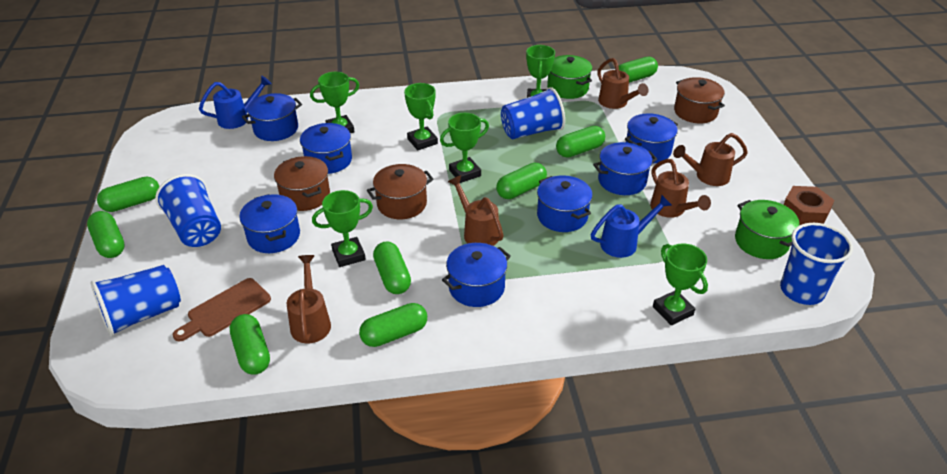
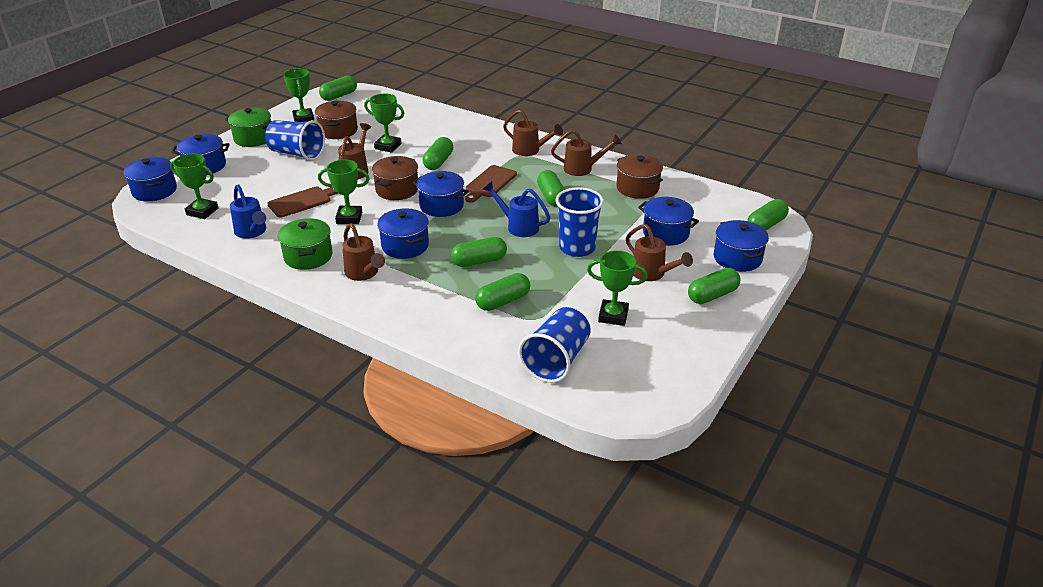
blue cup: 4 -> 3
blue pot: 7 -> 6
brown cutting board: 1 -> 2
brown nut: 1 -> 0
green capsule: 8 -> 7
green trophy: 6 -> 5

